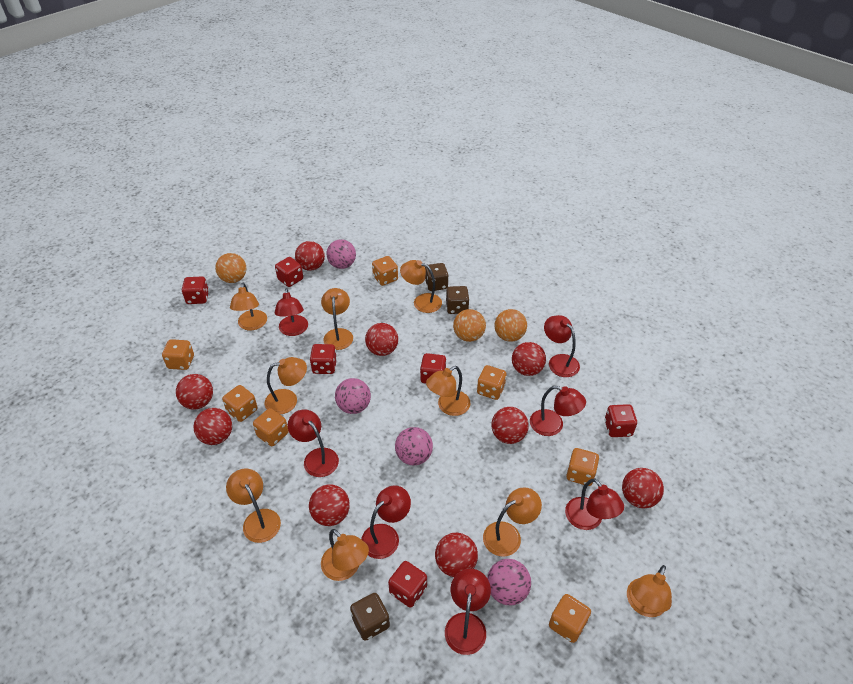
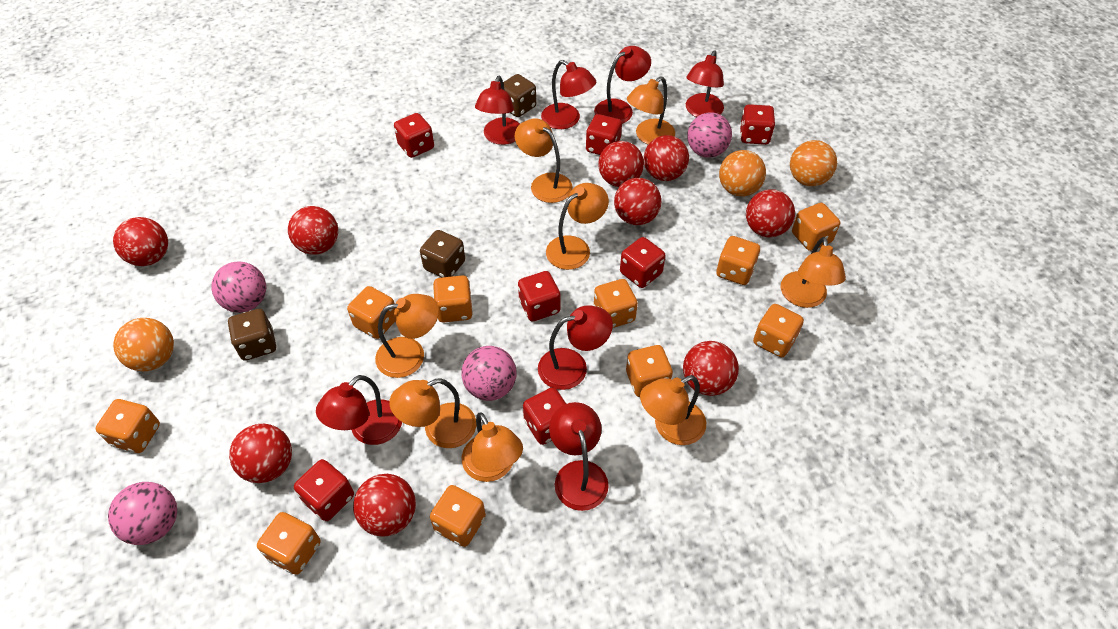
orange dice: 7 -> 10
orange lamp: 9 -> 8
red dice: 6 -> 7

